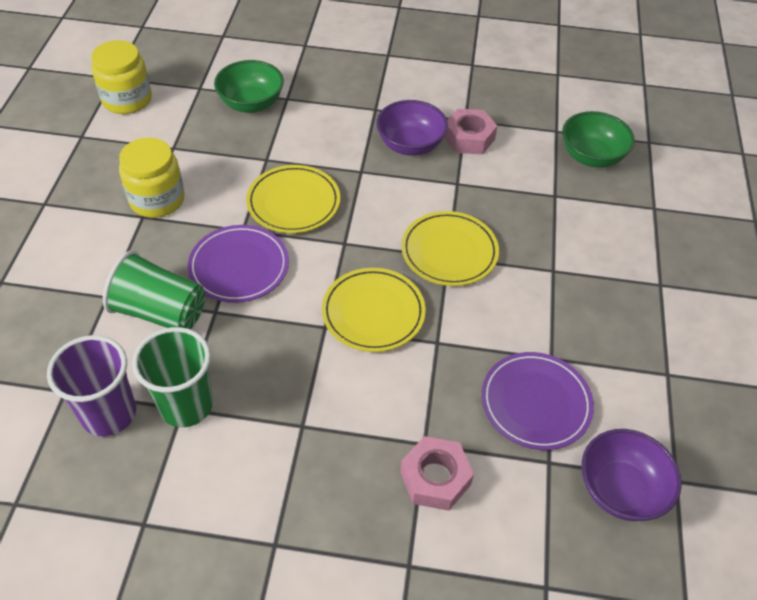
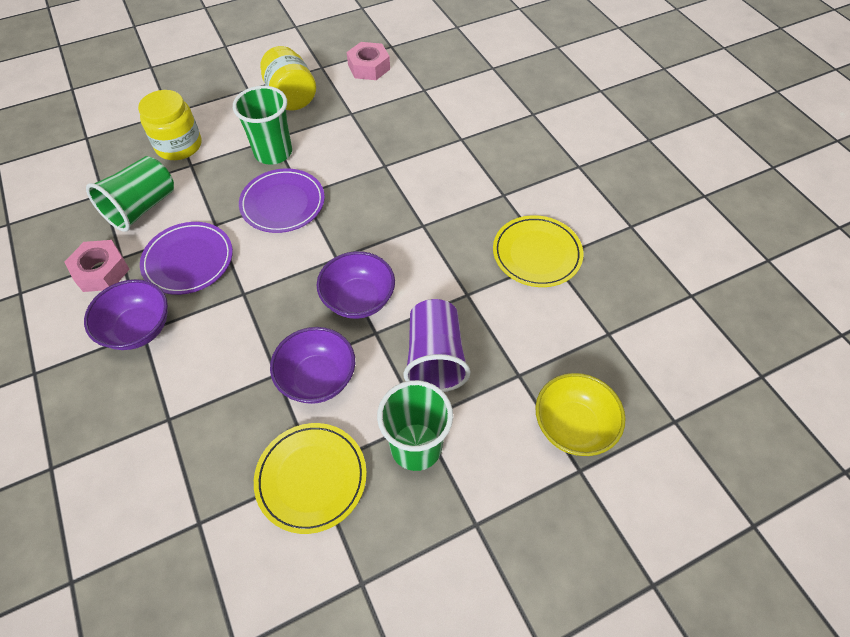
green bowl: 2 -> 0
green cup: 2 -> 3
purple bowl: 2 -> 3
yellow bowl: 0 -> 1
yellow plate: 3 -> 2

